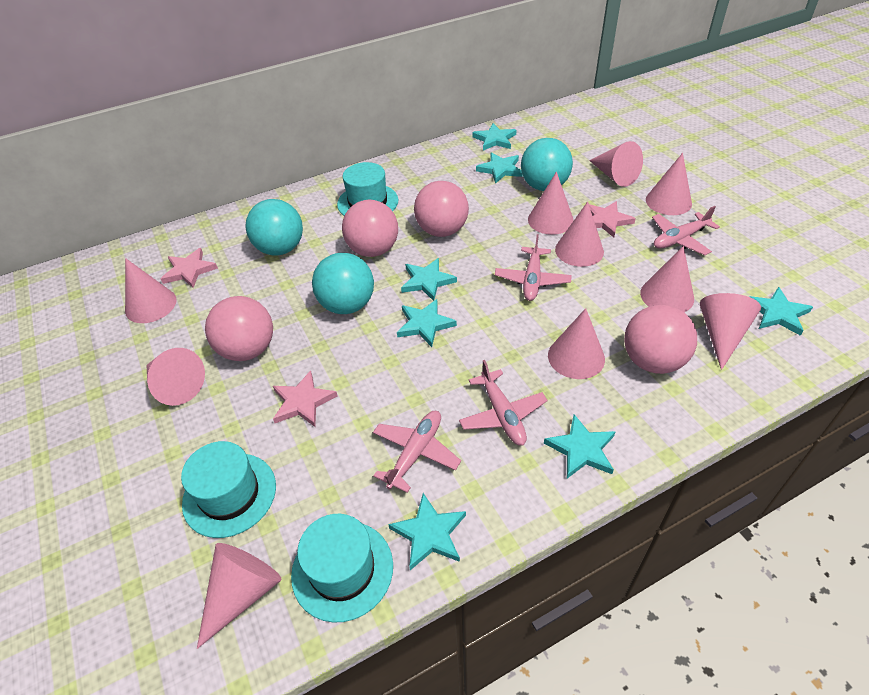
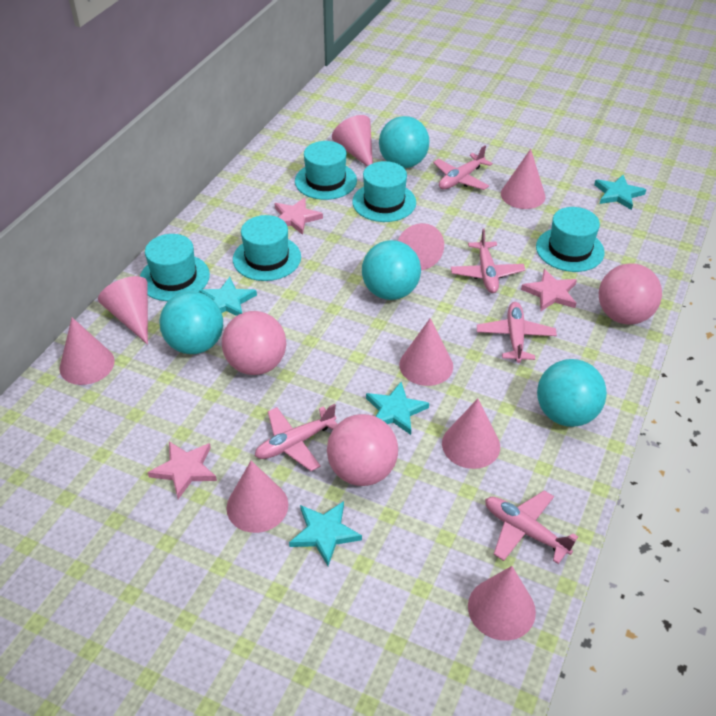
pink ball: 4 -> 3
pink cone: 10 -> 9
pink plane: 4 -> 5
turquoise ball: 3 -> 4
turquoise hat: 3 -> 5
turquoise star: 7 -> 4

